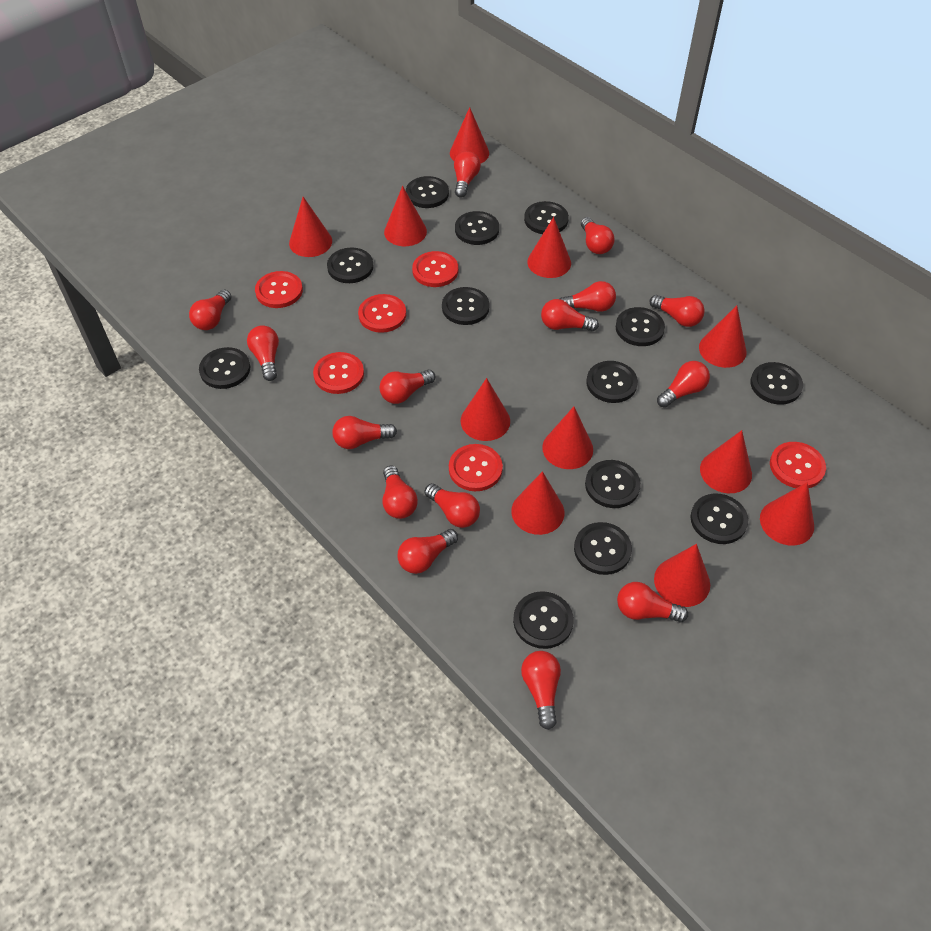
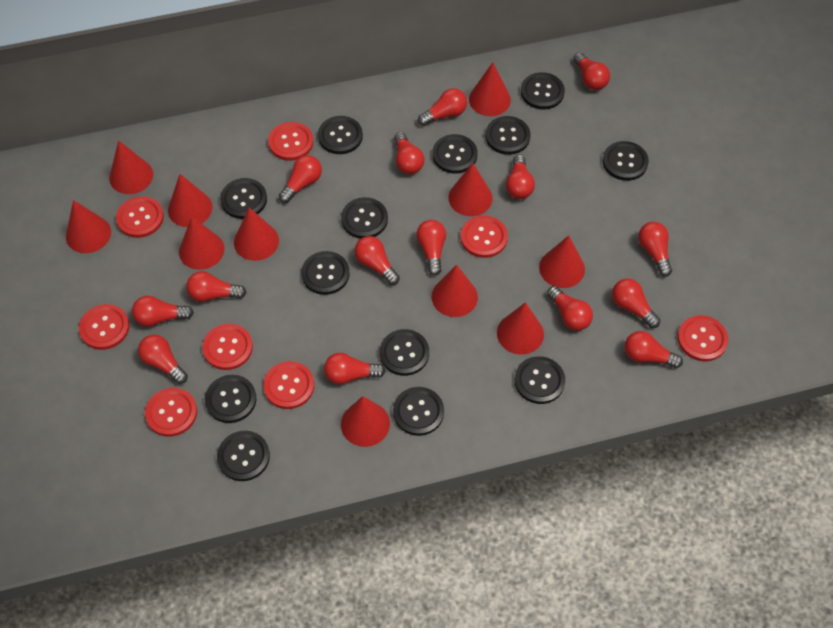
red button: 6 -> 8

